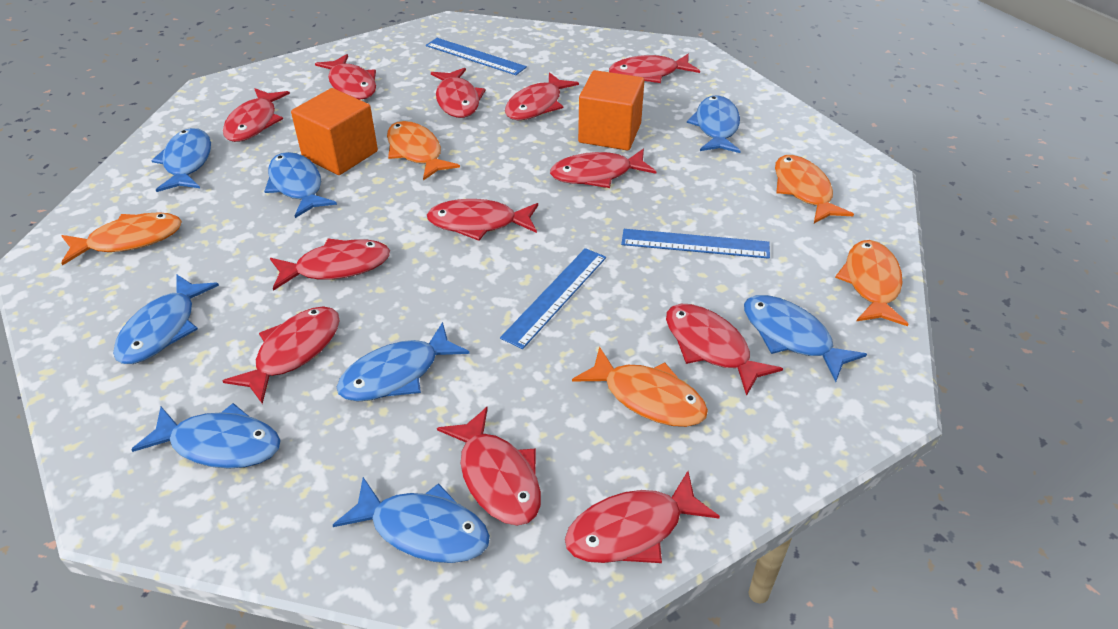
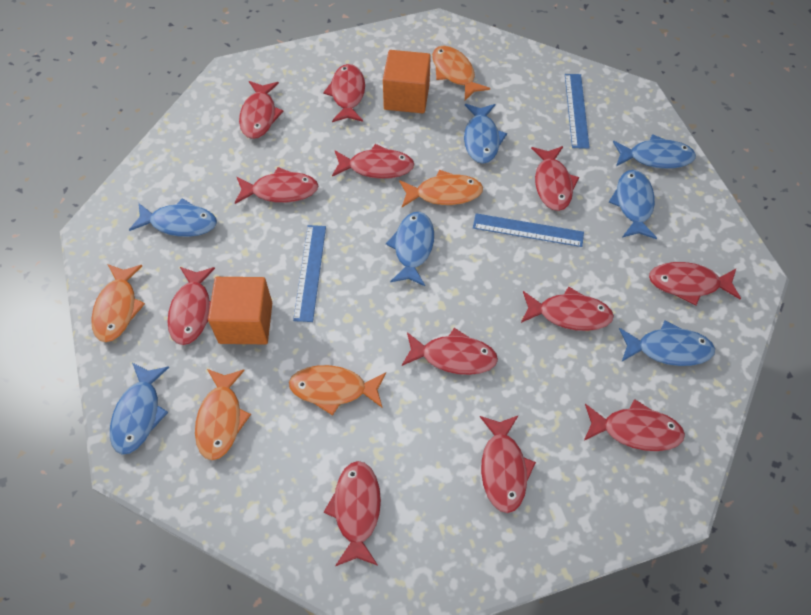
blue fish: 8 -> 7

